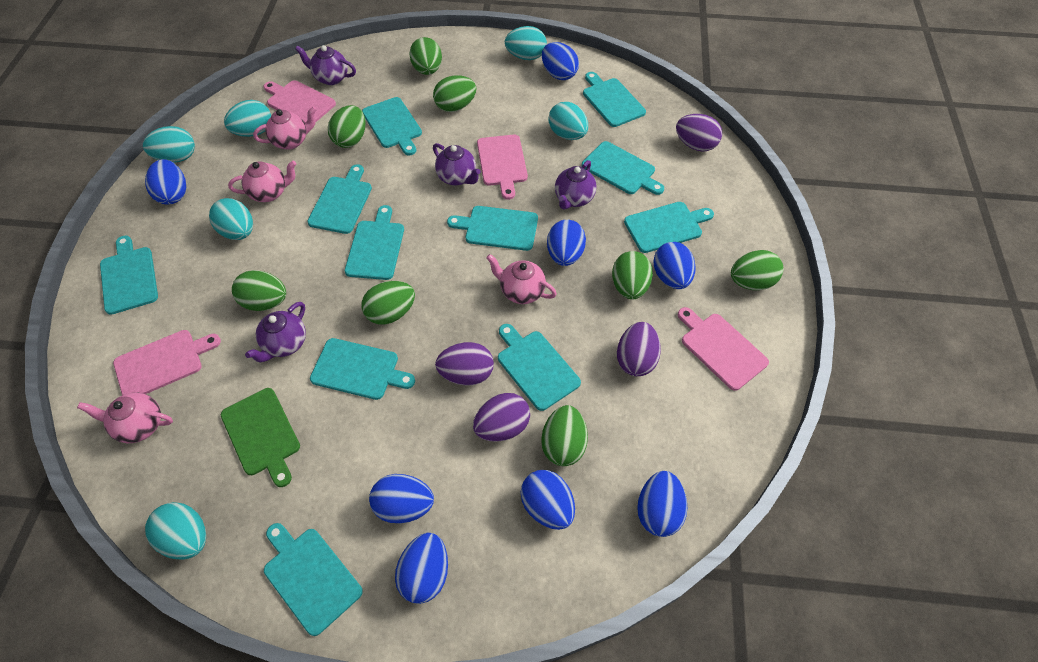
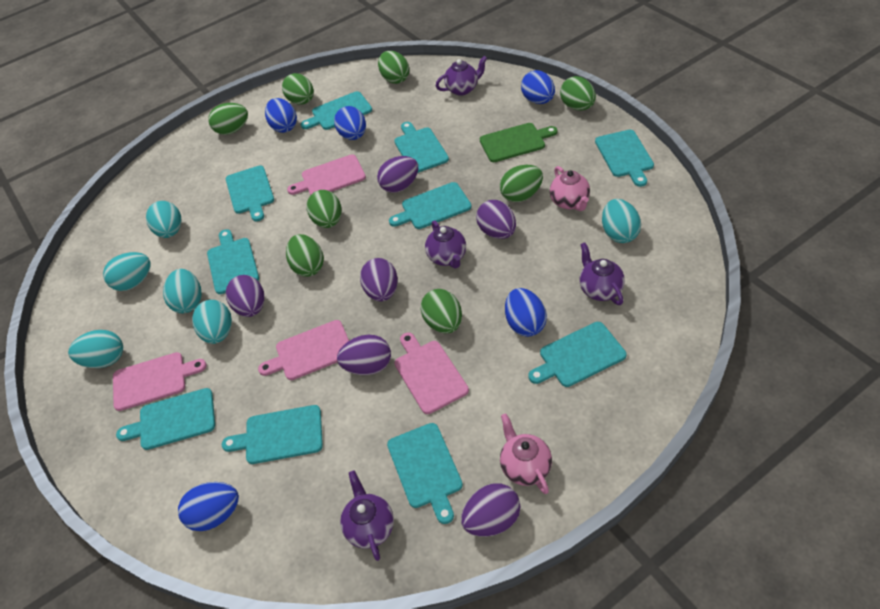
blue egg: 8 -> 5
pink teapot: 4 -> 2
purple egg: 4 -> 6
turquoise cutting board: 11 -> 10

